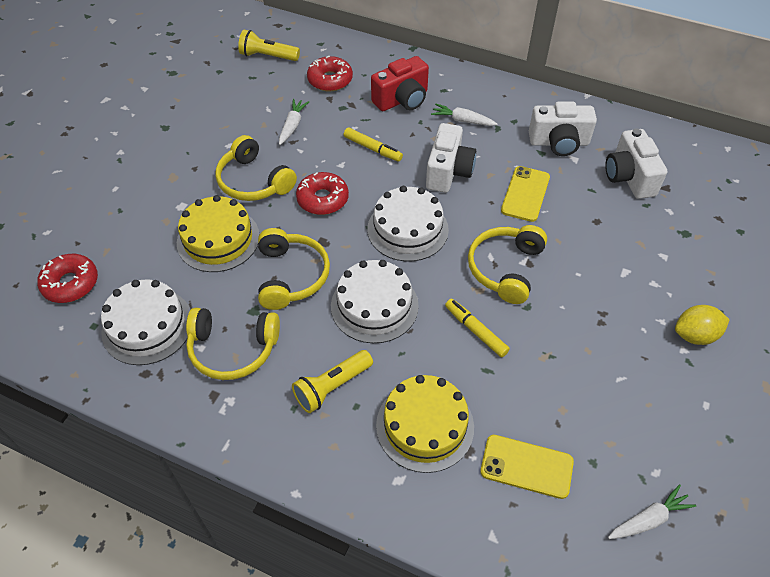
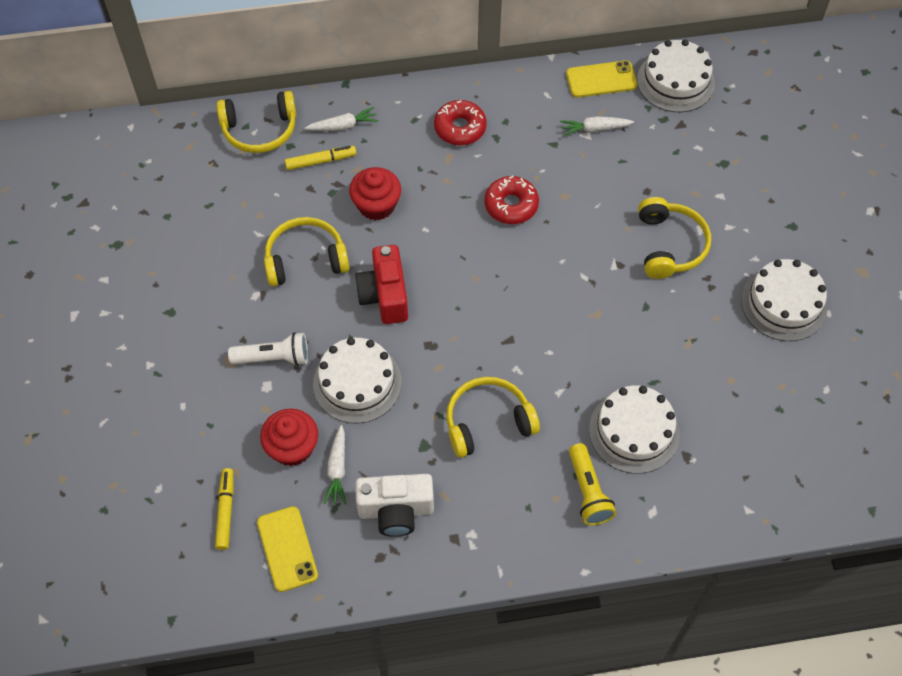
red cupcake: 0 -> 2
red donut: 3 -> 2
white cake: 3 -> 4
white camera: 3 -> 1
white flashlight: 0 -> 1
yellow cake: 2 -> 0
yellow flashlight: 2 -> 1
yellow lemon: 1 -> 0

